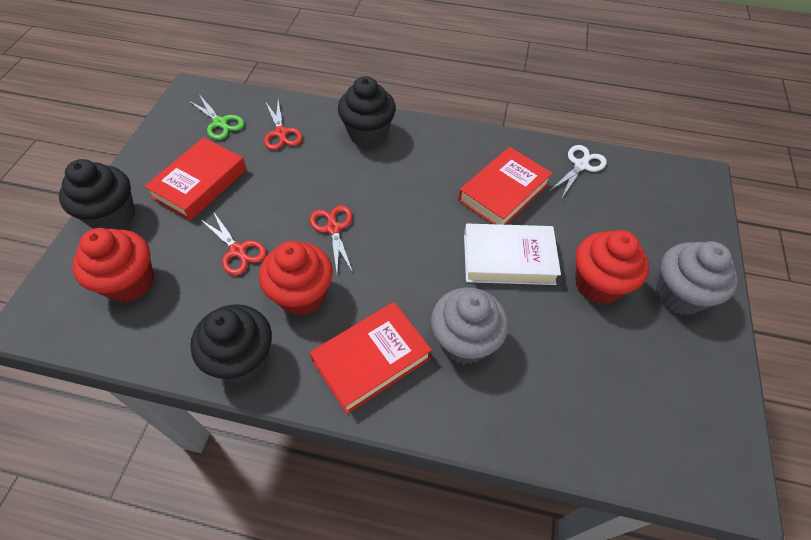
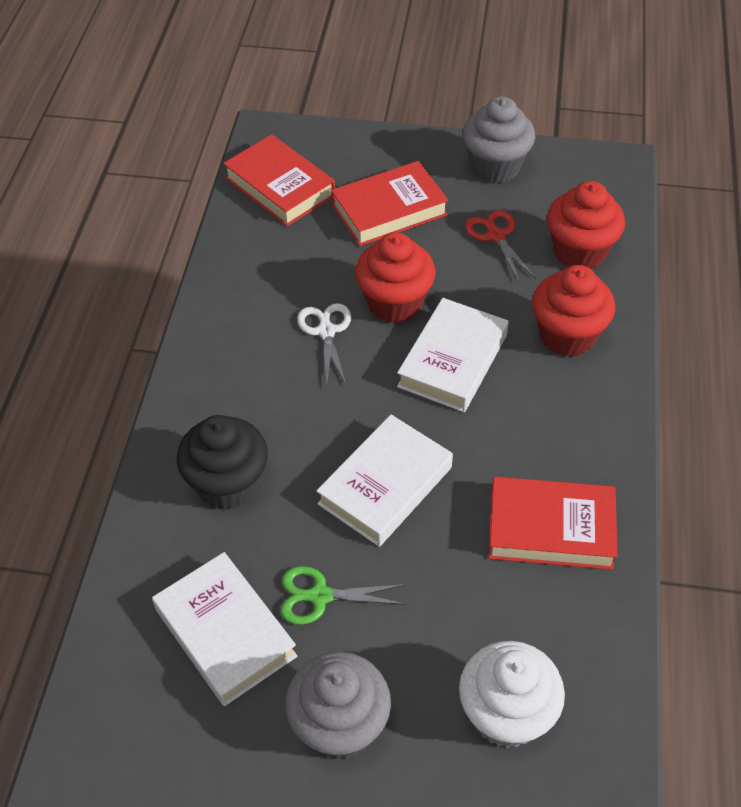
black cupcake: 3 -> 1
red scissors: 3 -> 1
white book: 1 -> 3
white cupcake: 0 -> 1

